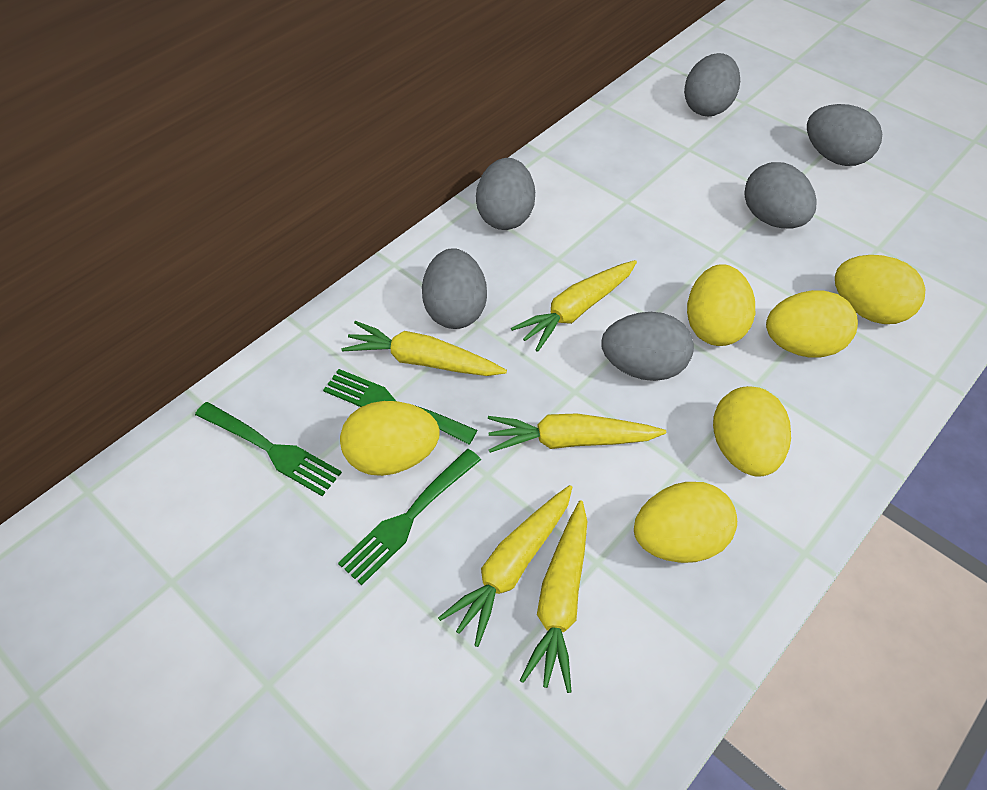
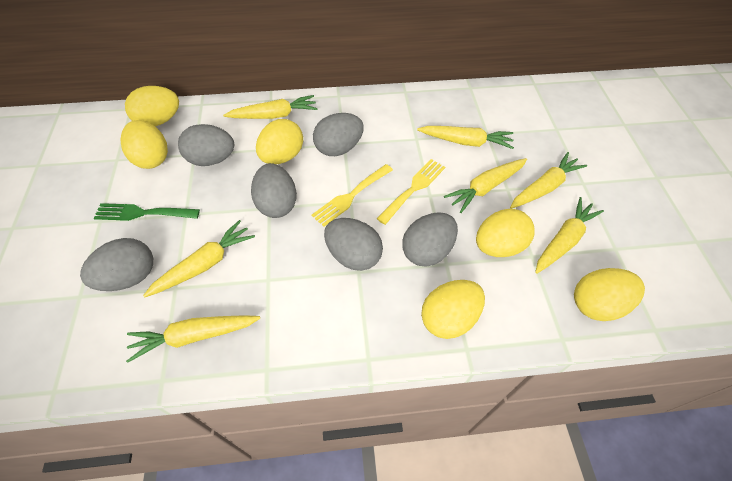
green fork: 3 -> 1
yellow carrot: 5 -> 7
yellow fork: 0 -> 2

